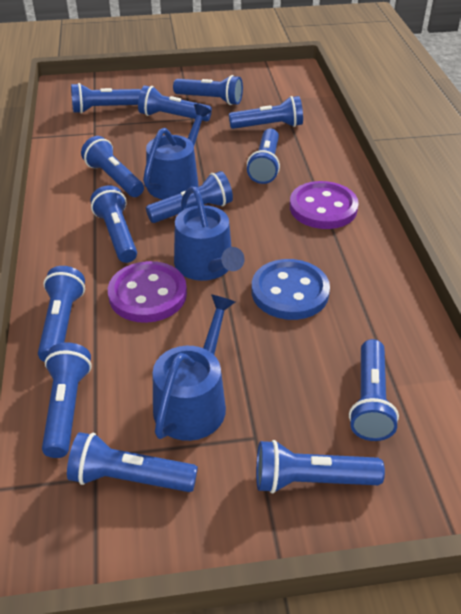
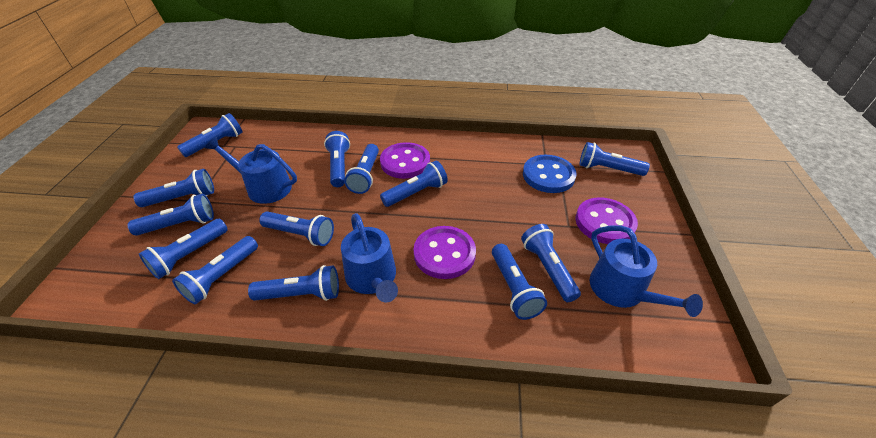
purple button: 2 -> 3

